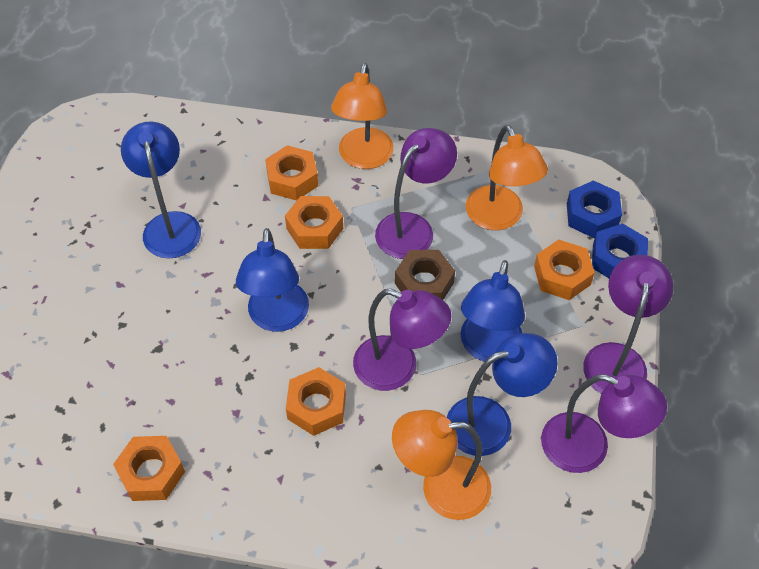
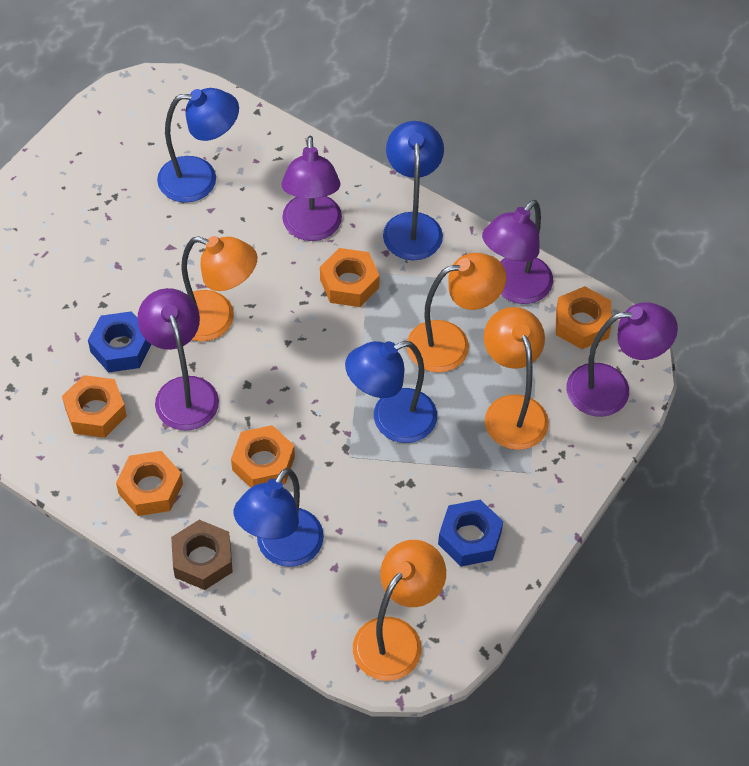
orange lamp: 3 -> 4

